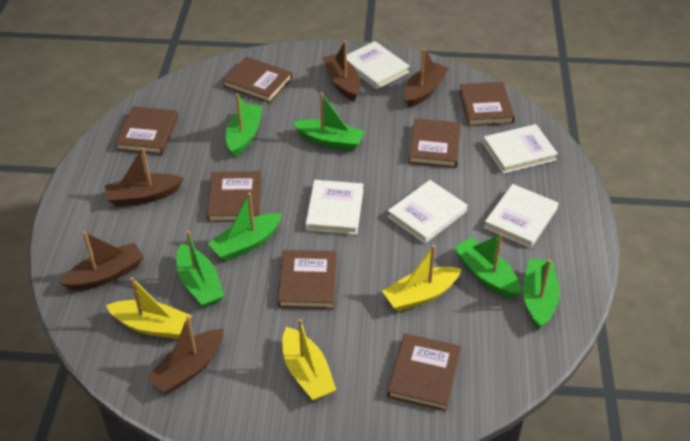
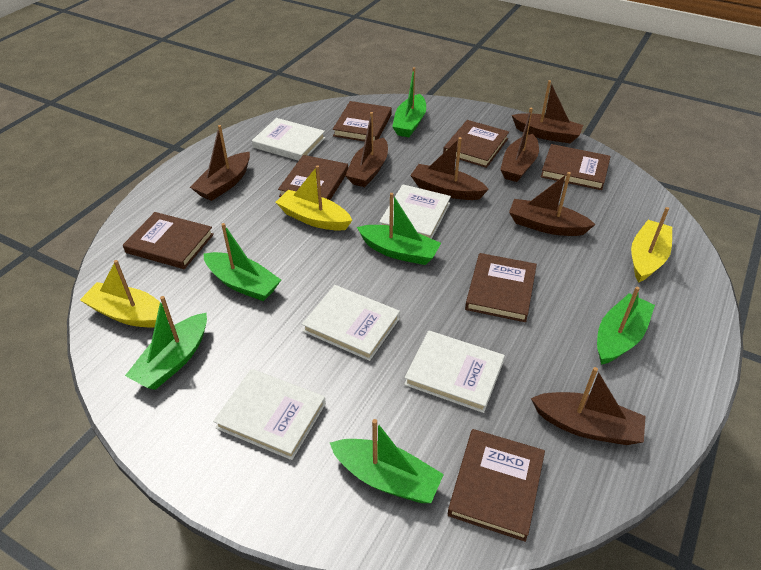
brown boat: 5 -> 7

